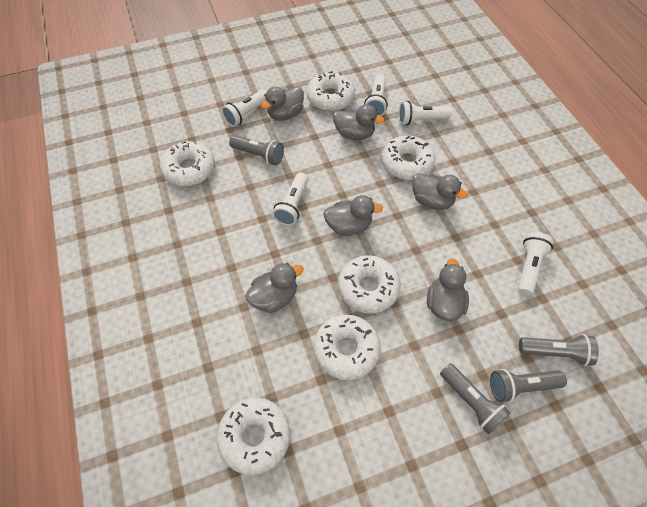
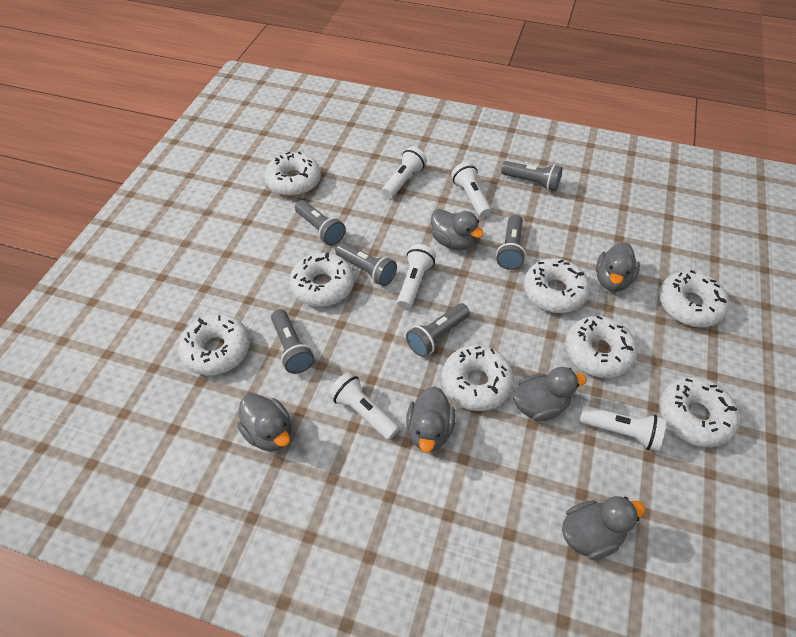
grey flashlight: 4 -> 6
white donut: 6 -> 8

